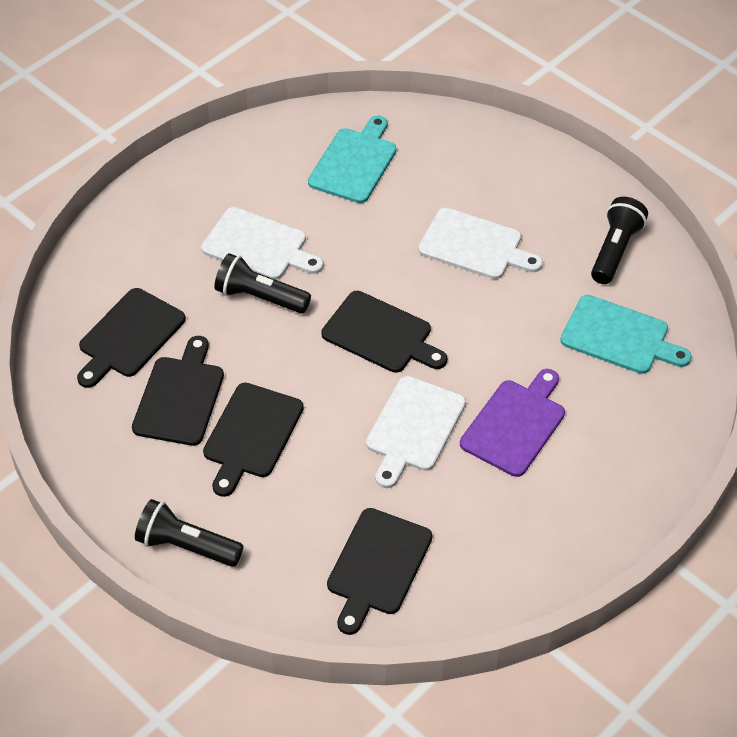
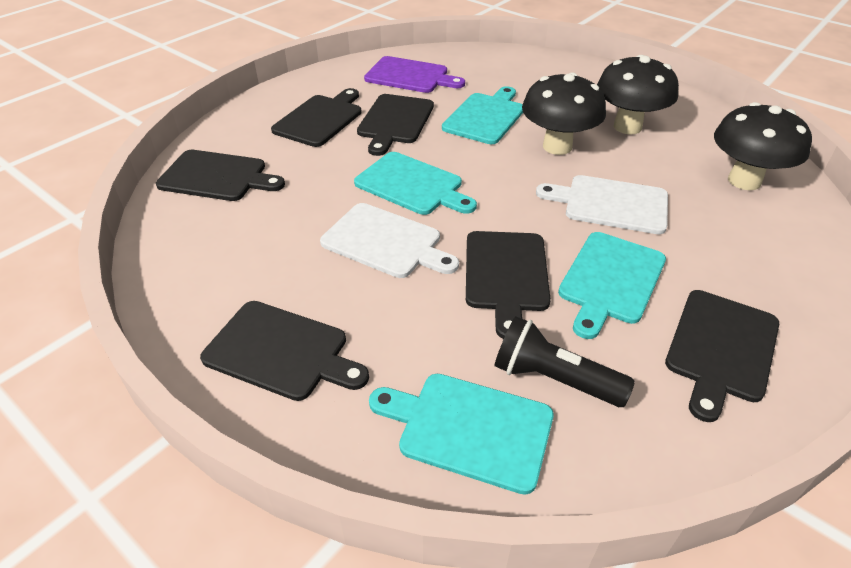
black cutting board: 5 -> 6
black flashlight: 3 -> 1
black mushroom: 0 -> 3
turquoise cutting board: 2 -> 4
white cutting board: 3 -> 2

